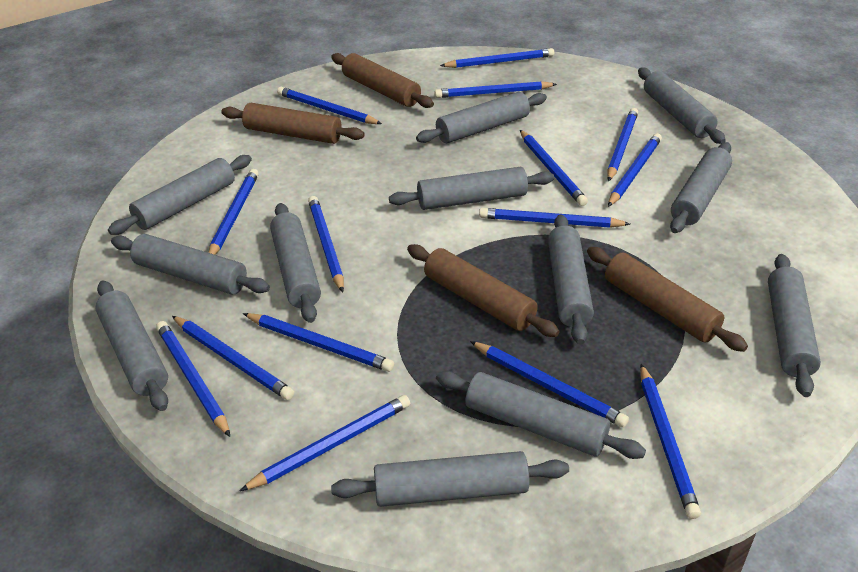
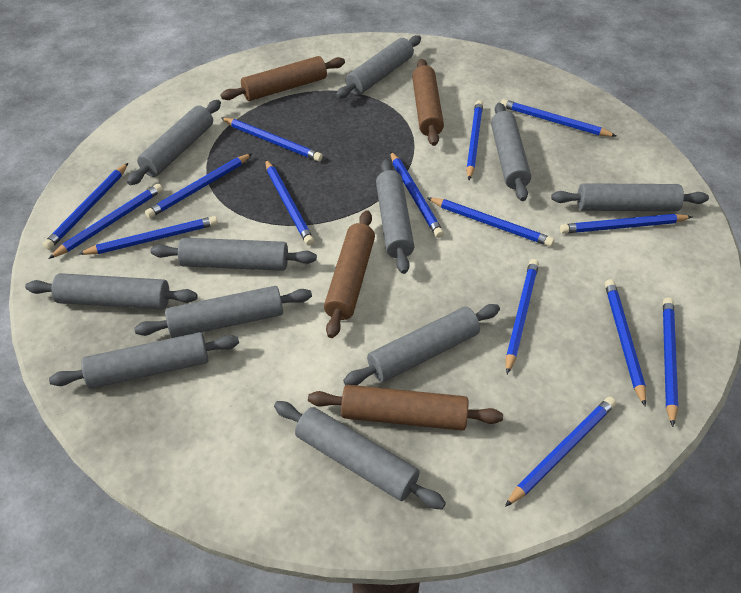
grey rolling pin: 12 -> 11

